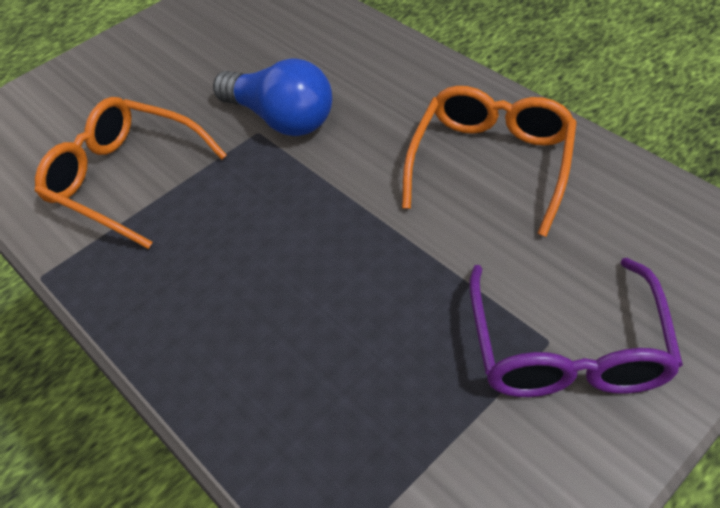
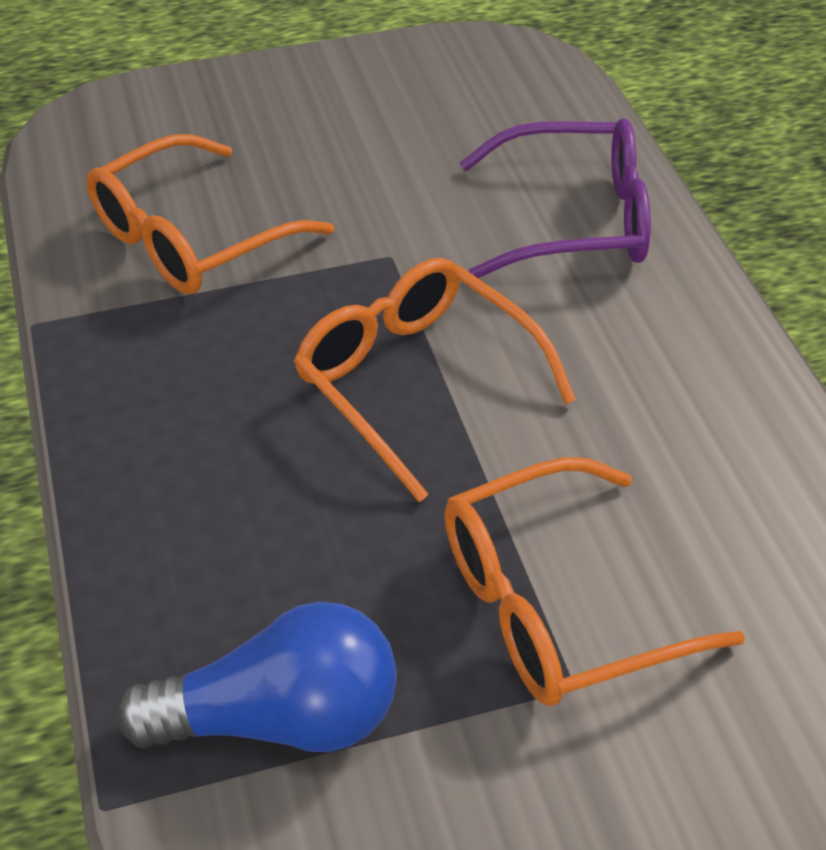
orange glasses: 2 -> 3

